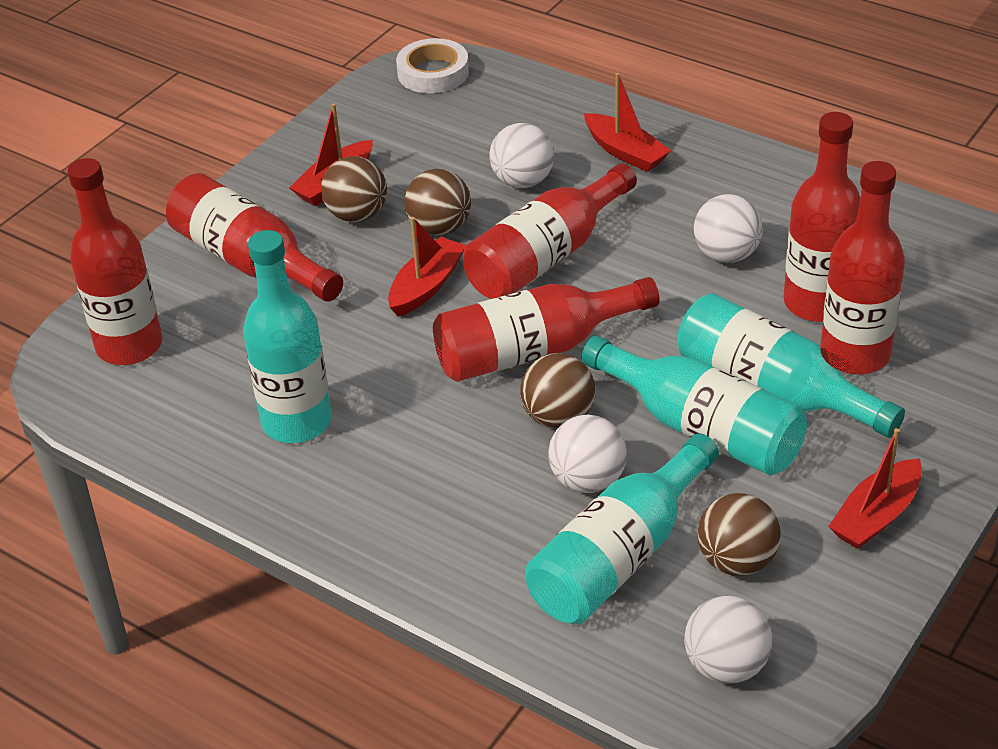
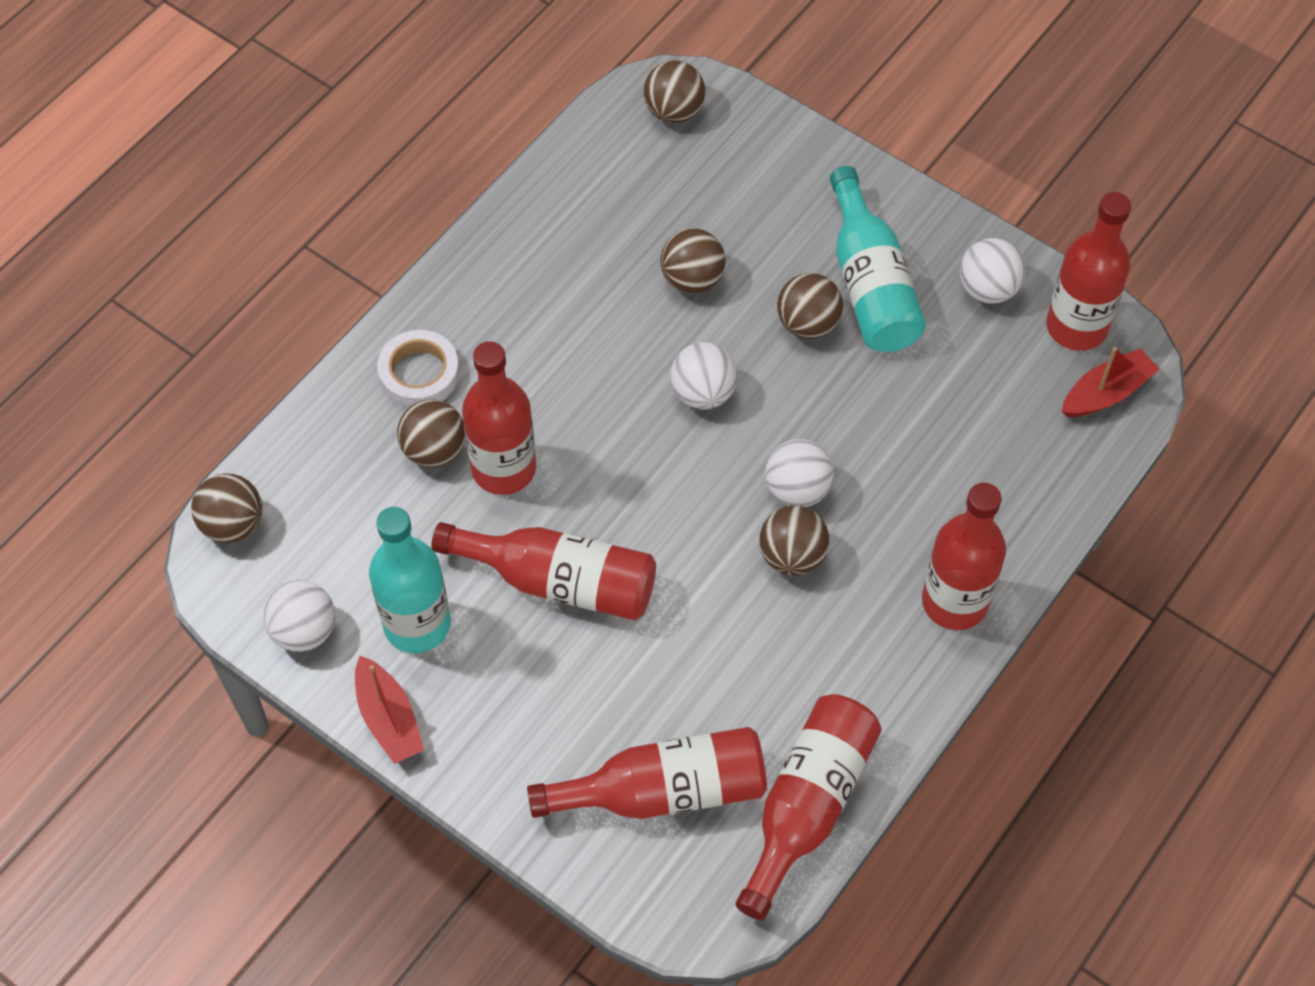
brown ball: 4 -> 6
red boat: 4 -> 2
turquoise bottle: 4 -> 2

